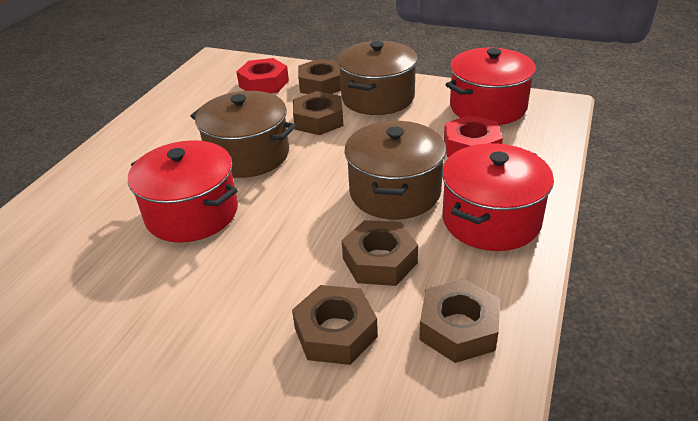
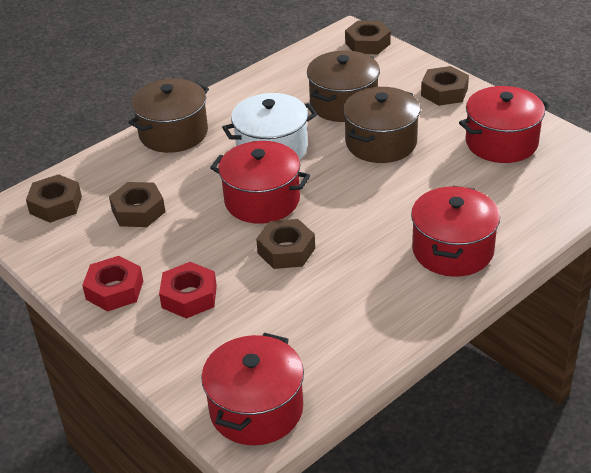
red pot: 3 -> 4
white pot: 0 -> 1

